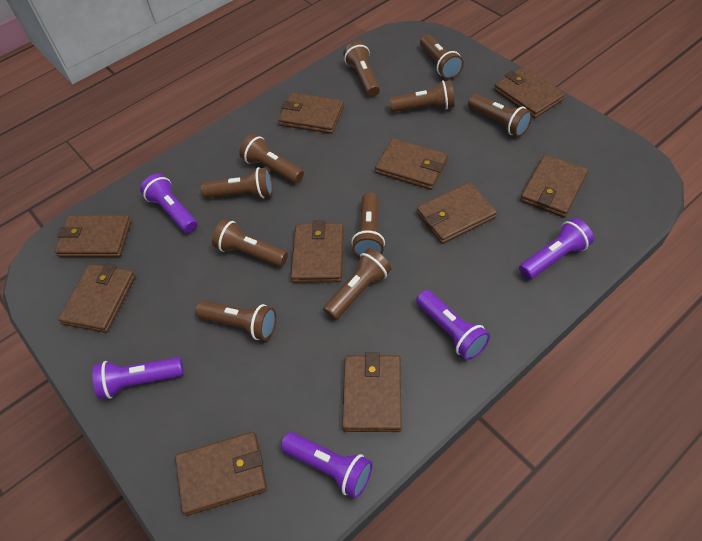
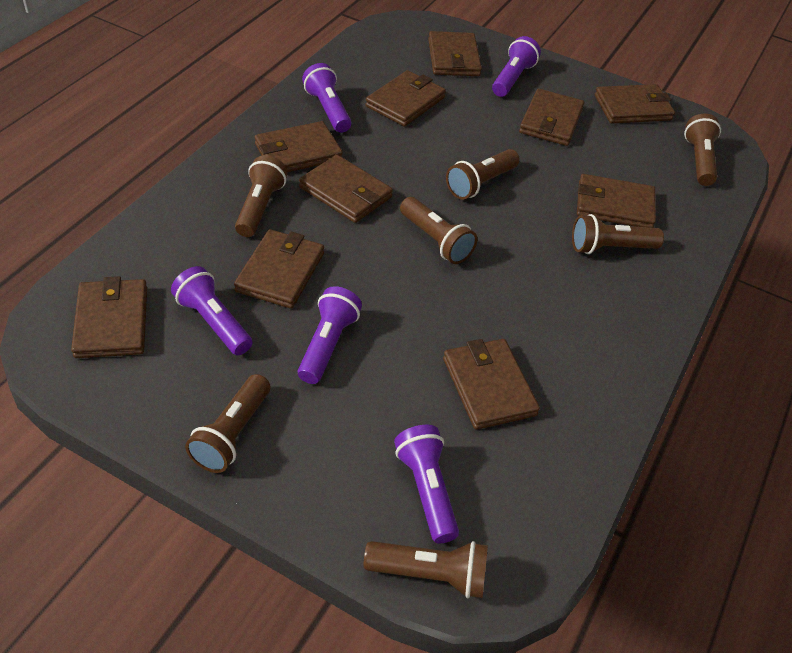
brown flashlight: 10 -> 7

